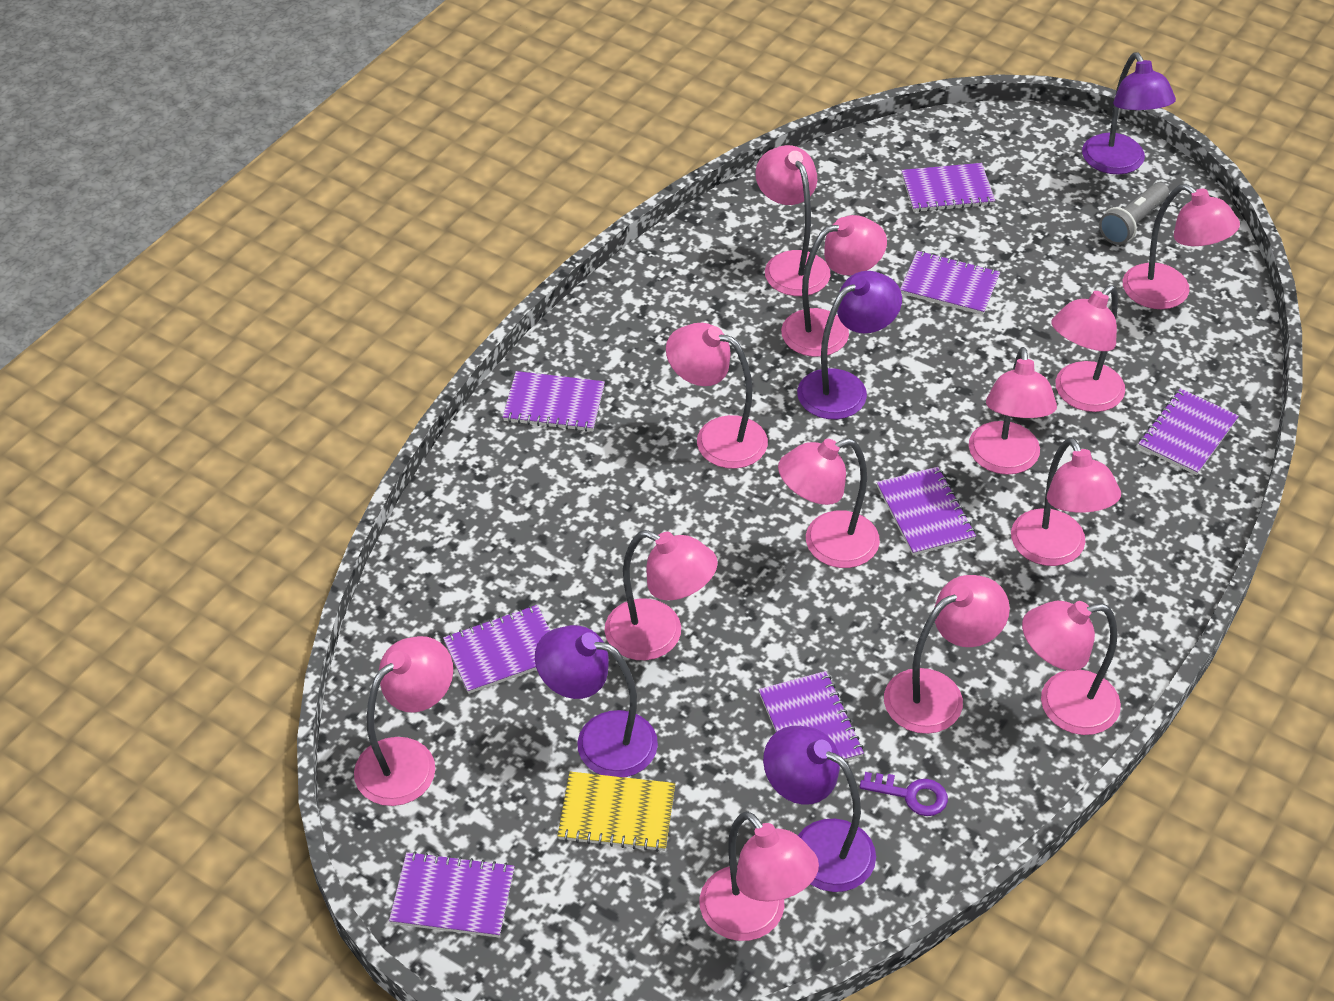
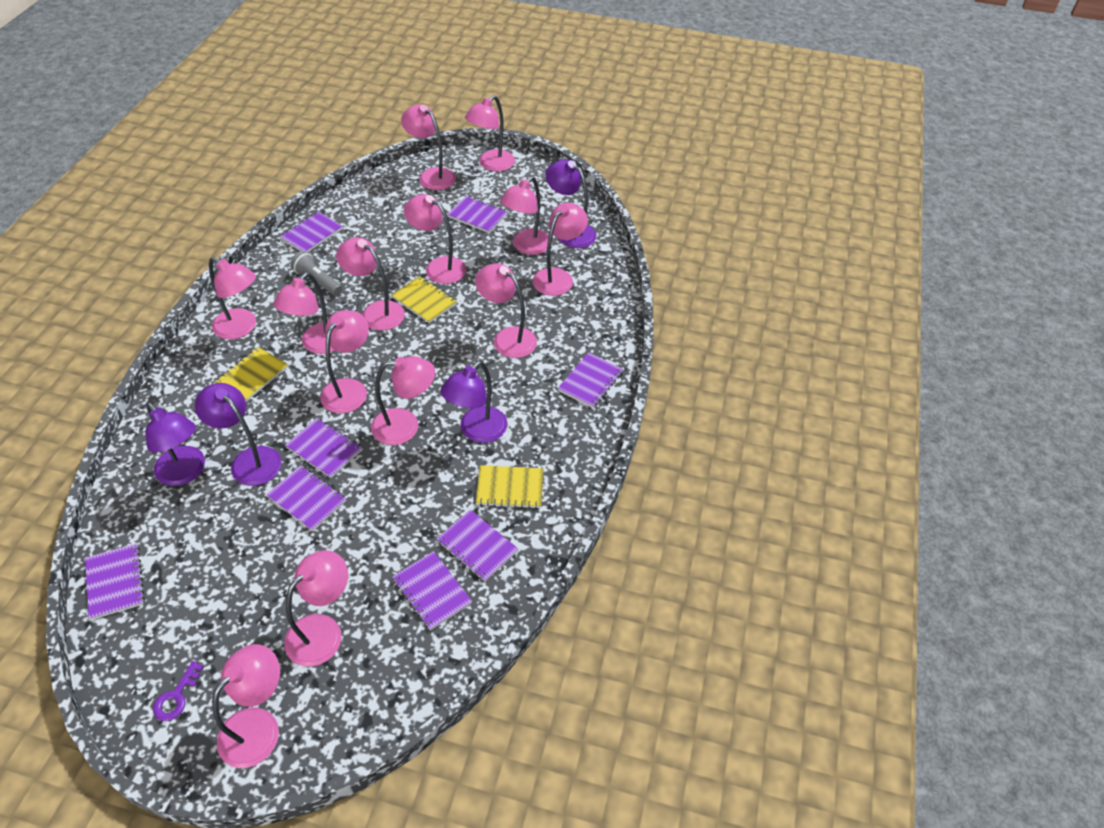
yellow notebook: 1 -> 3

